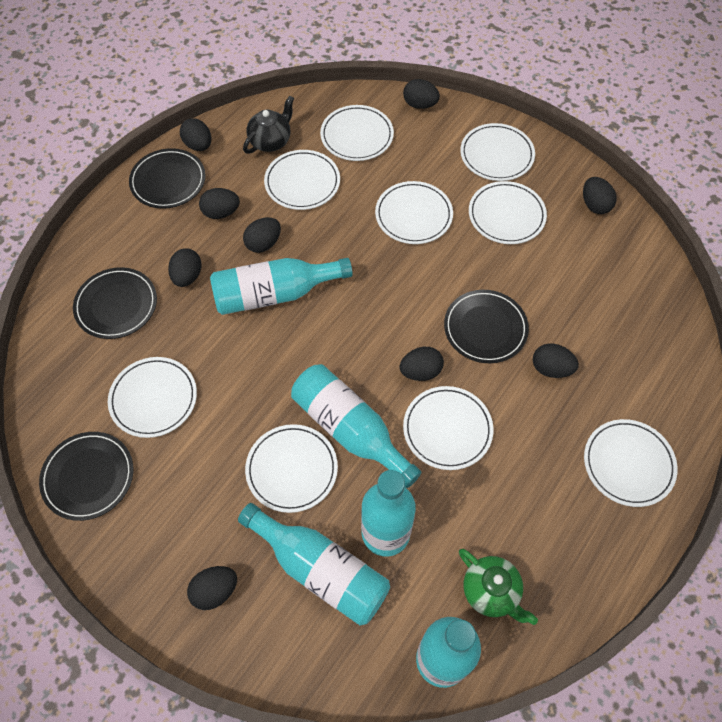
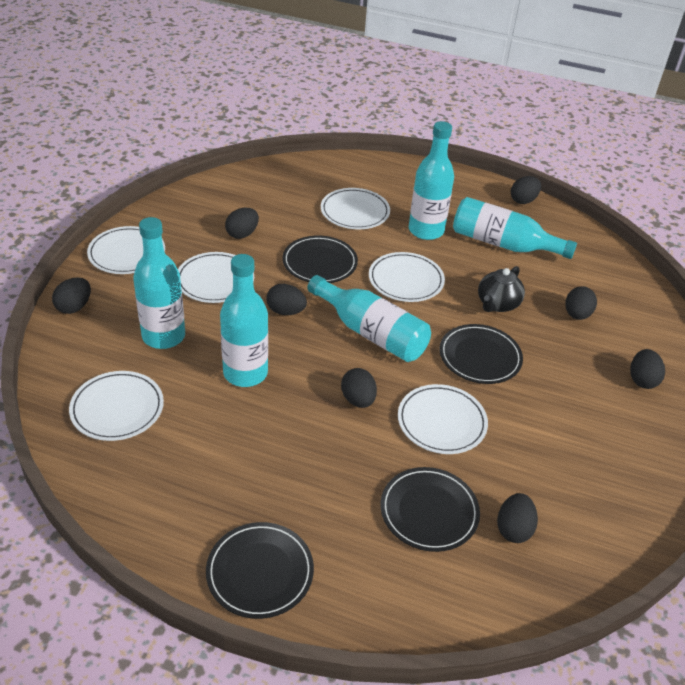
black egg: 9 -> 8
green teapot: 1 -> 0
white plate: 9 -> 6

